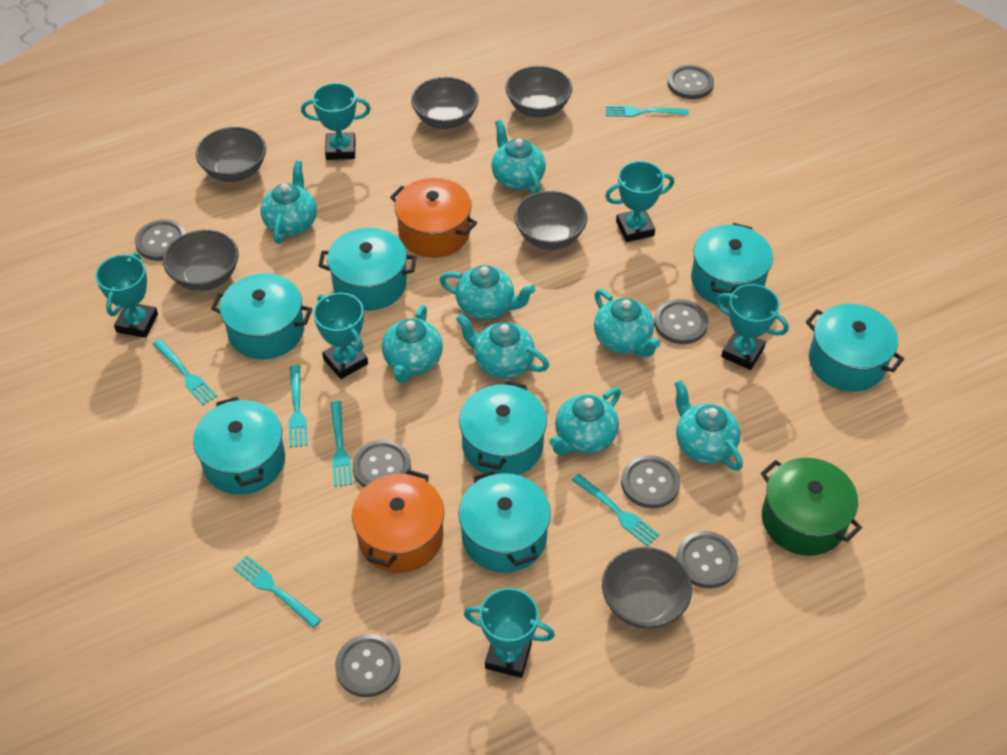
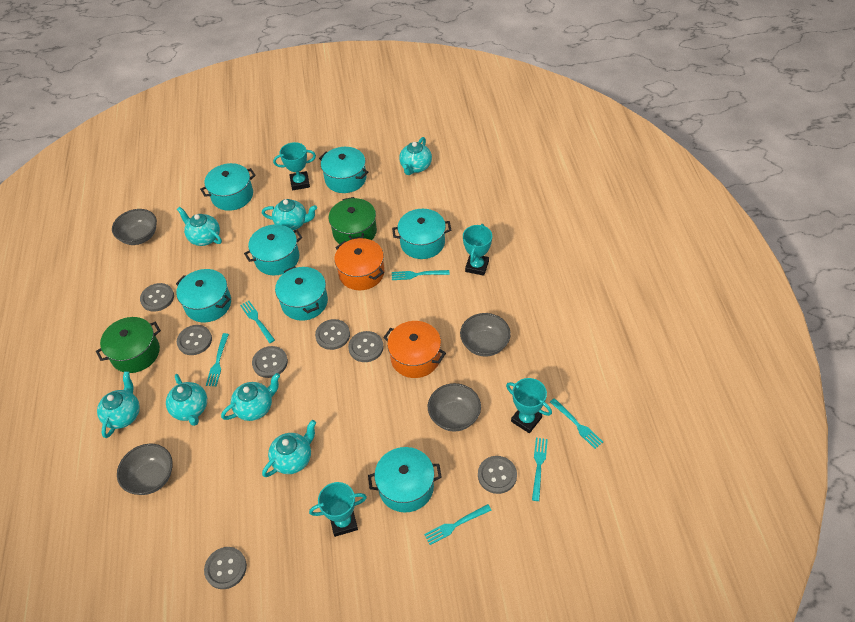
green pot: 1 -> 2
grey bowl: 6 -> 4
turquoise teapot: 8 -> 7
turquoise trophy: 6 -> 4

